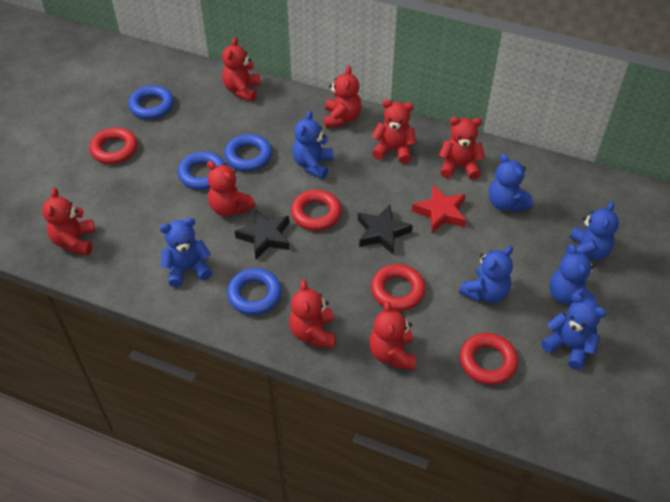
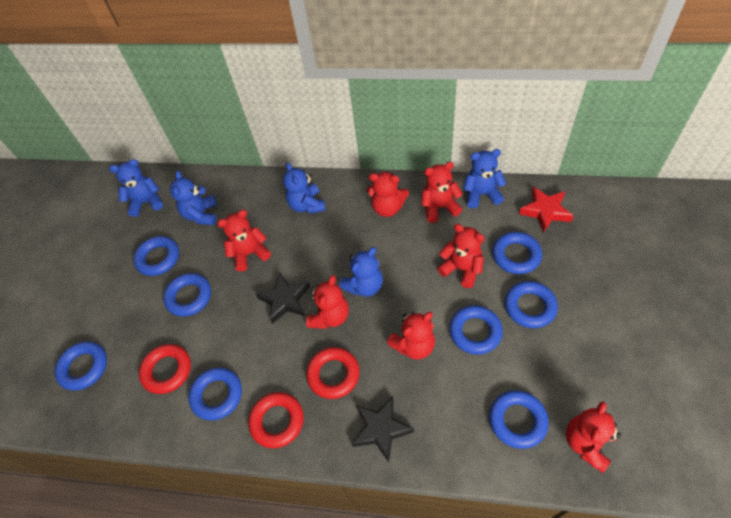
blue ring: 4 -> 8
blue teddy bear: 7 -> 5
red ring: 4 -> 3
red teddy bear: 8 -> 7

